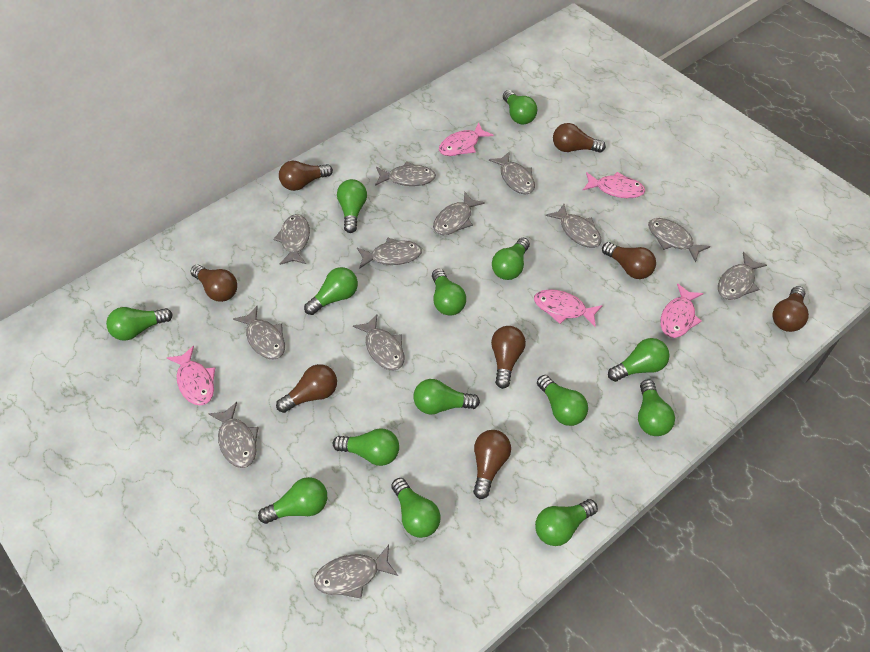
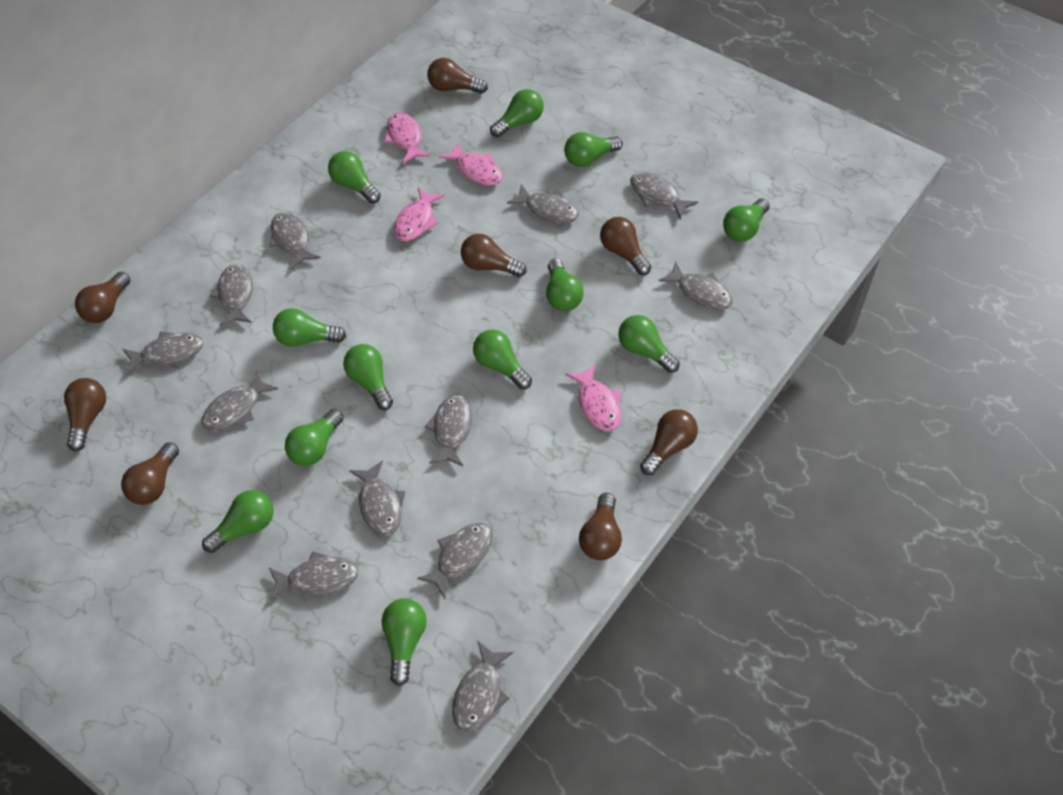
green light bulb: 14 -> 12
pink fish: 5 -> 4

